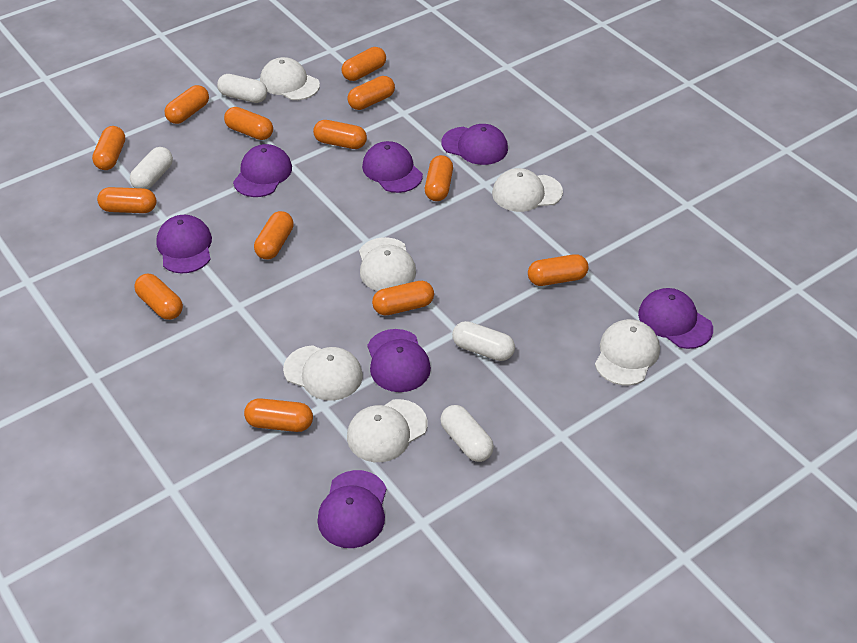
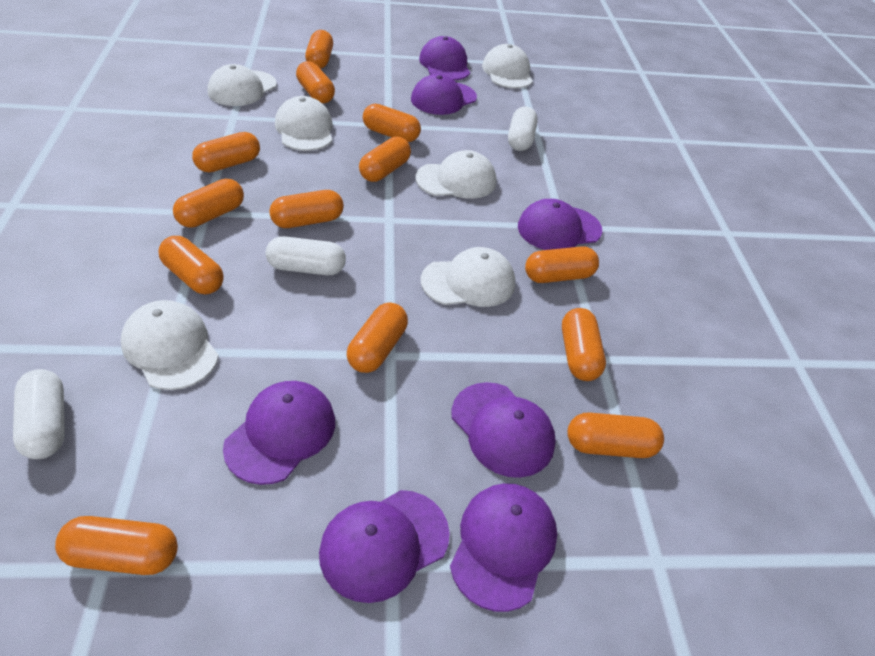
white capsule: 4 -> 3

